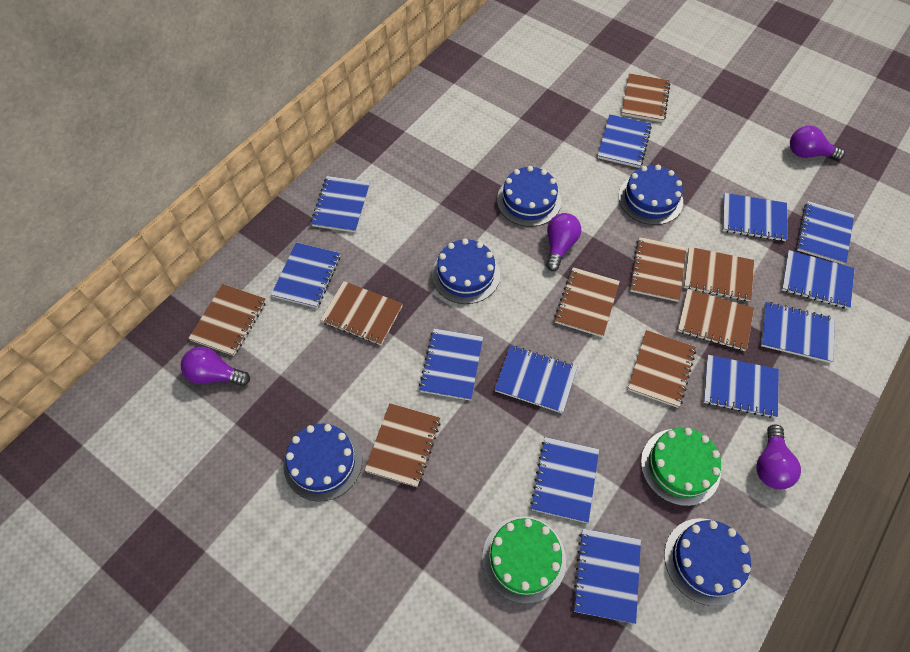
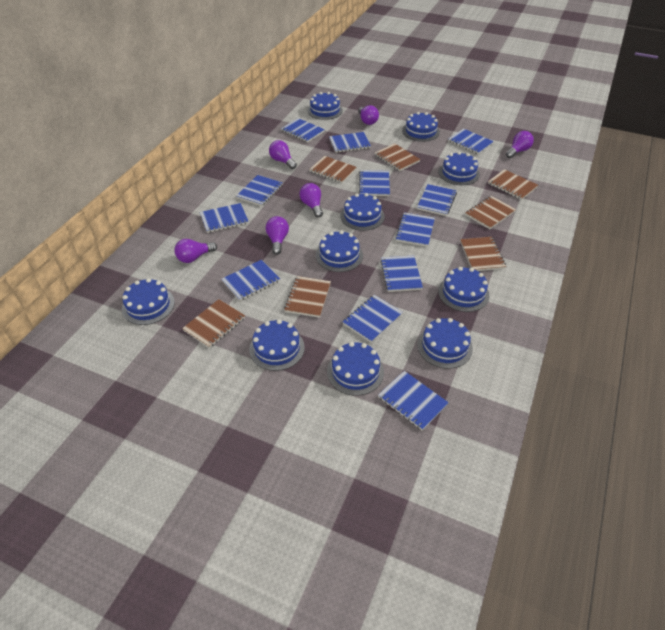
blue cake: 5 -> 10
brown notebook: 9 -> 7
green cake: 2 -> 0
purple light bulb: 4 -> 6

